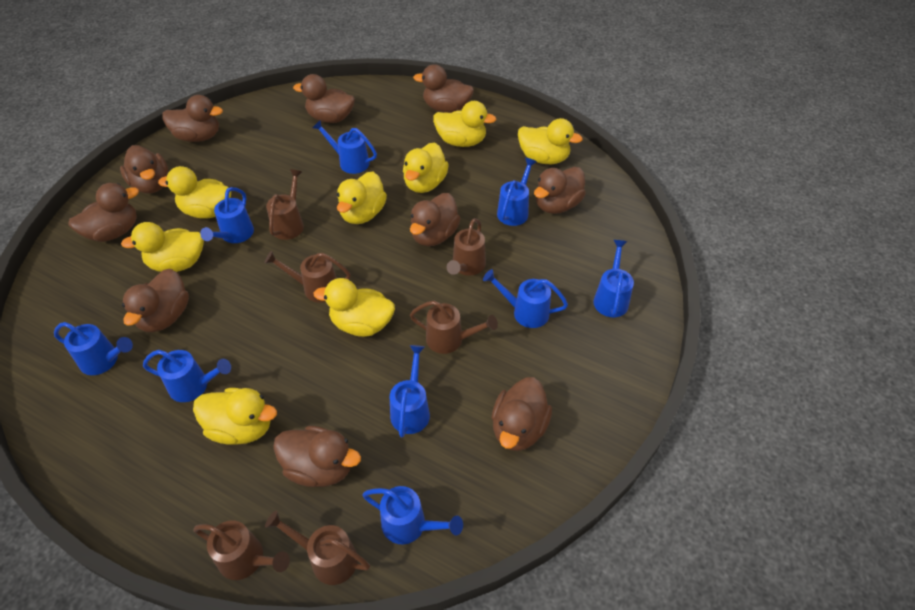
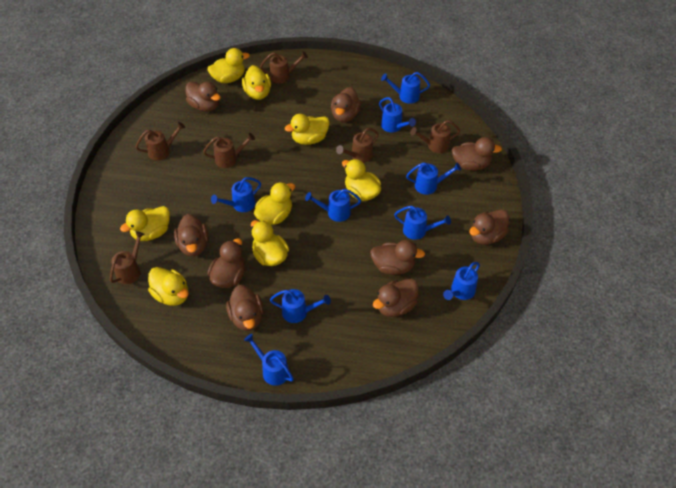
brown duck: 10 -> 9

